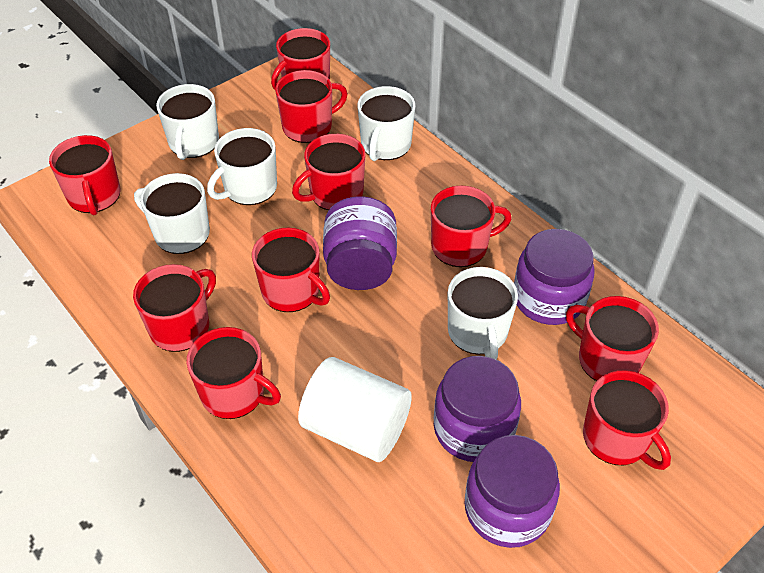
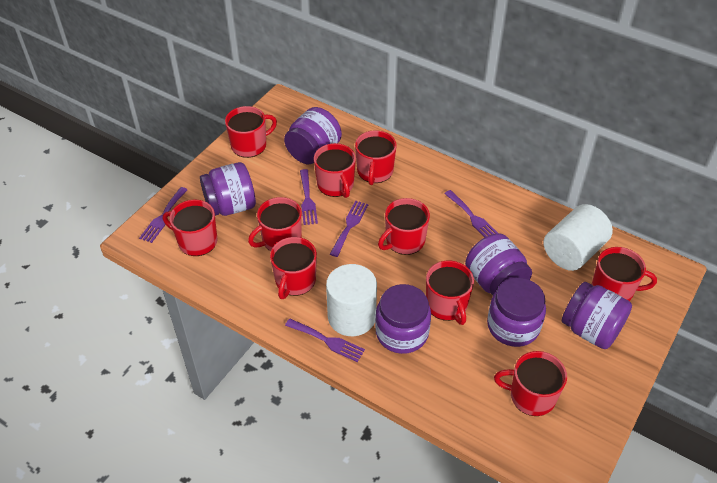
purple fork: 0 -> 5
purple jar: 4 -> 6
white cylinder: 1 -> 2
white mug: 5 -> 0

